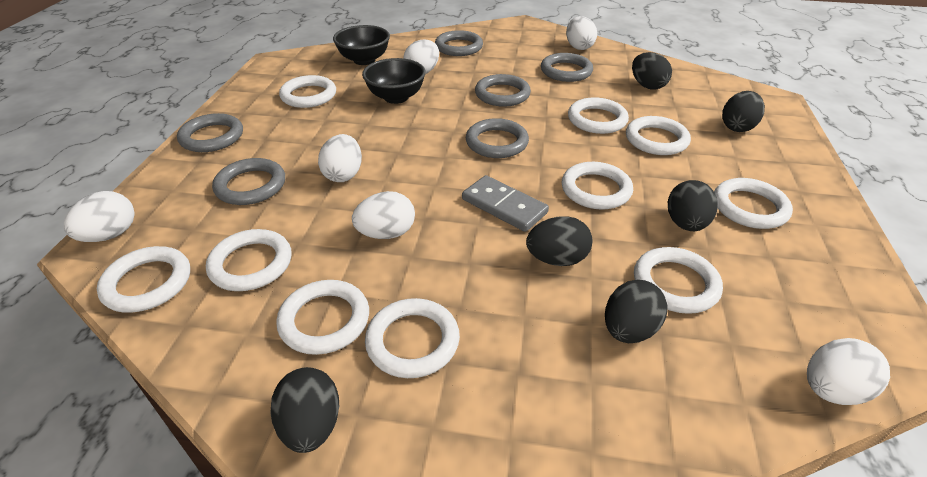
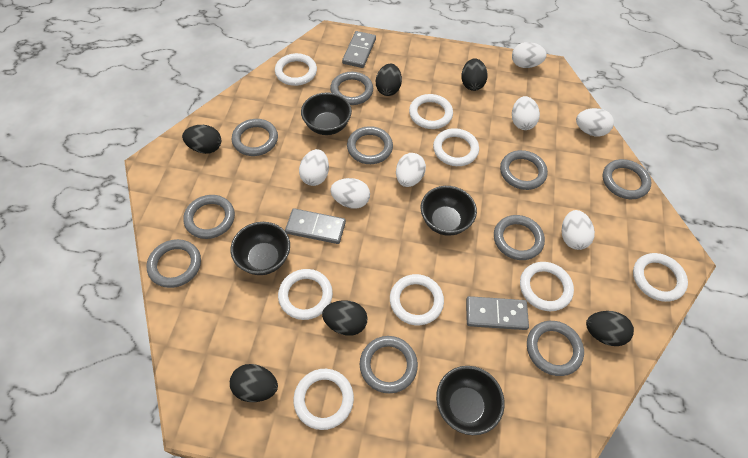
black bowl: 2 -> 4
grey domino: 1 -> 3
grey ring: 6 -> 10
white egg: 6 -> 7
white ring: 10 -> 8

